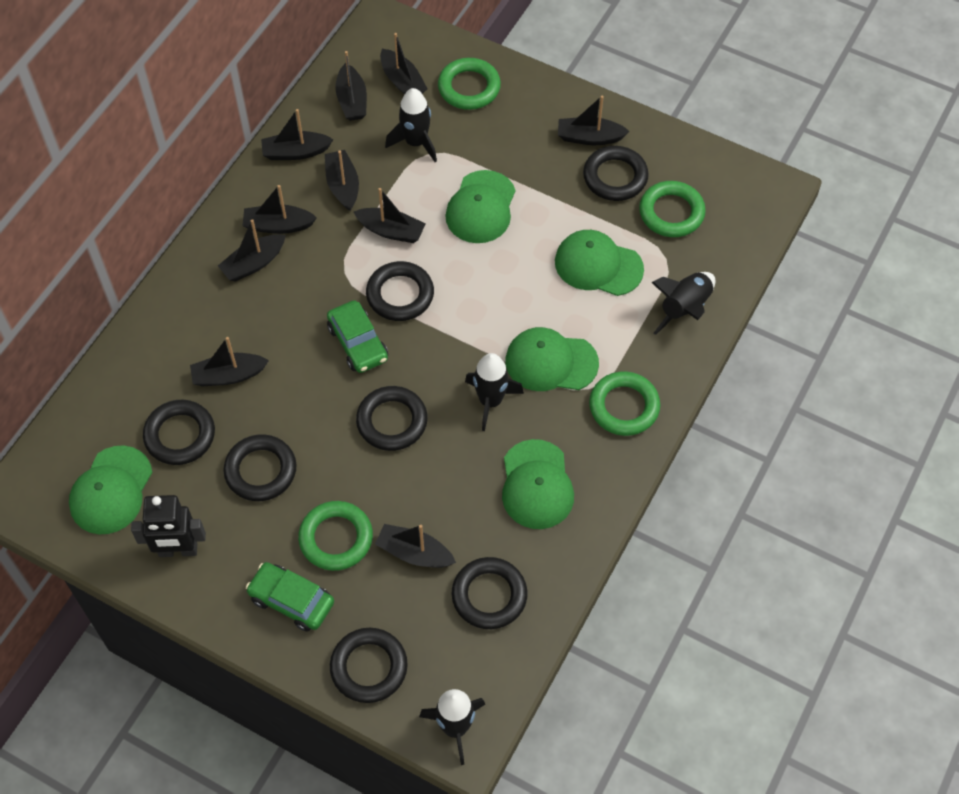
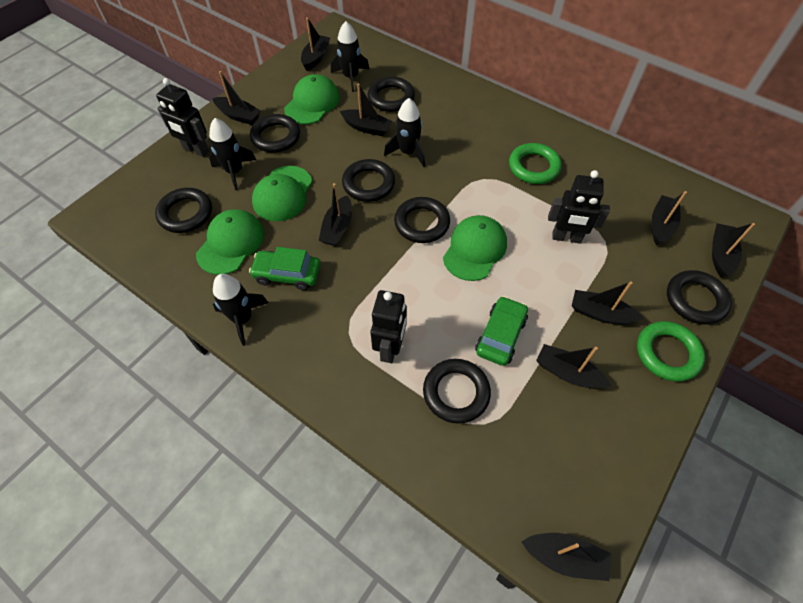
black boat: 10 -> 9
black robot: 1 -> 3
green cap: 5 -> 4
green ring: 4 -> 2

